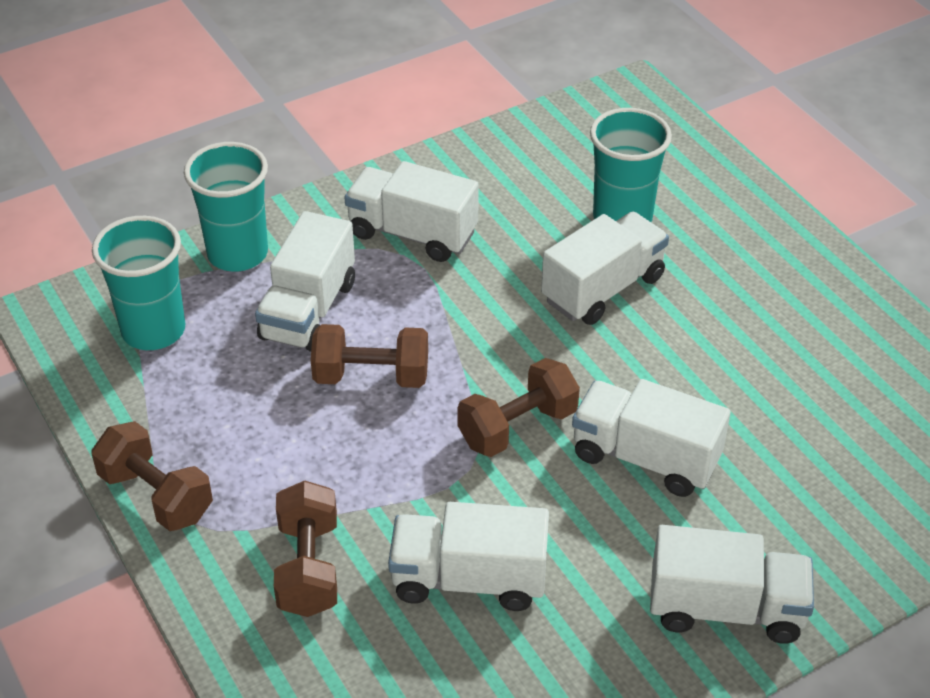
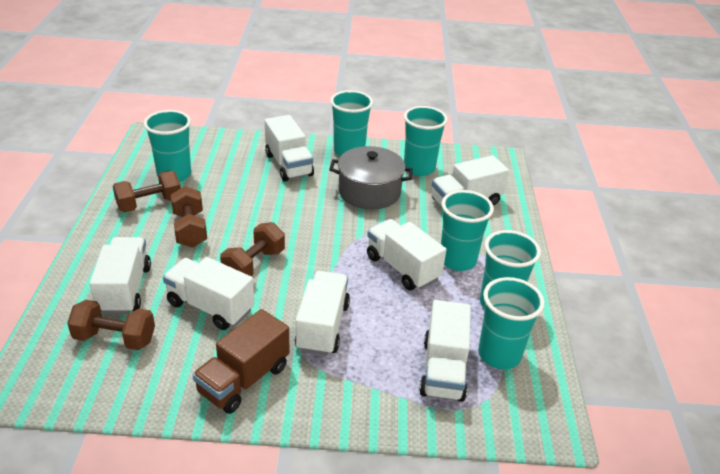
brown truck: 0 -> 1
grey pot: 0 -> 1
turquoise cup: 3 -> 6
white truck: 6 -> 7

